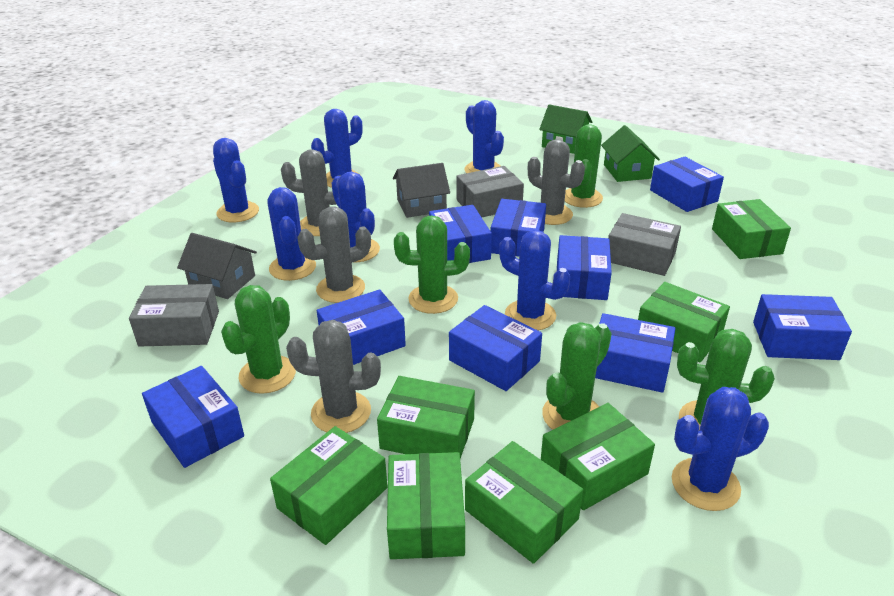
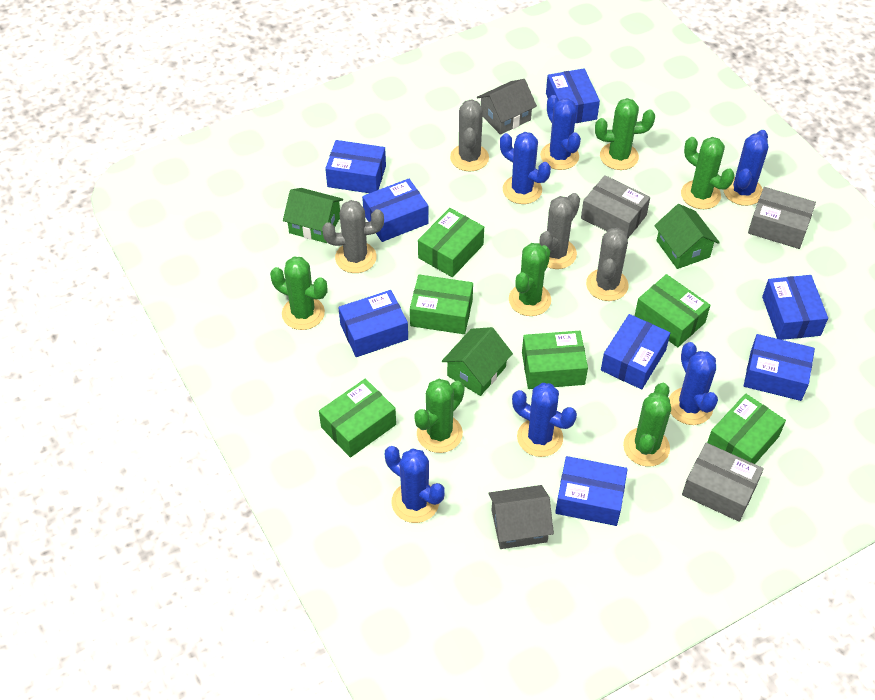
blue box: 9 -> 8
blue cactus: 7 -> 6
green box: 7 -> 6
green cactus: 5 -> 6
green house: 2 -> 3

